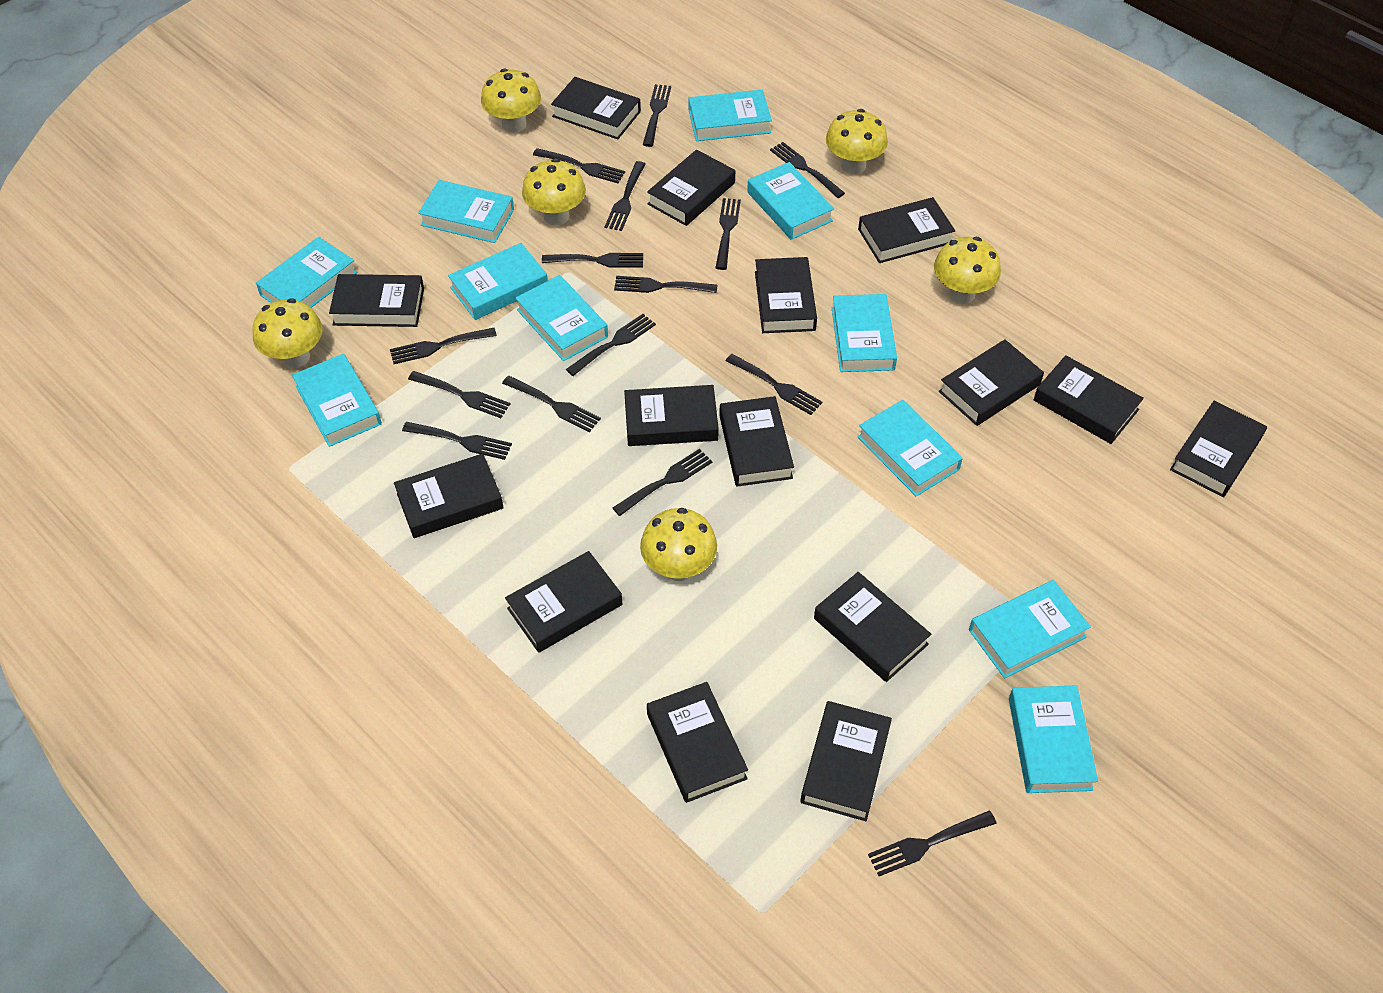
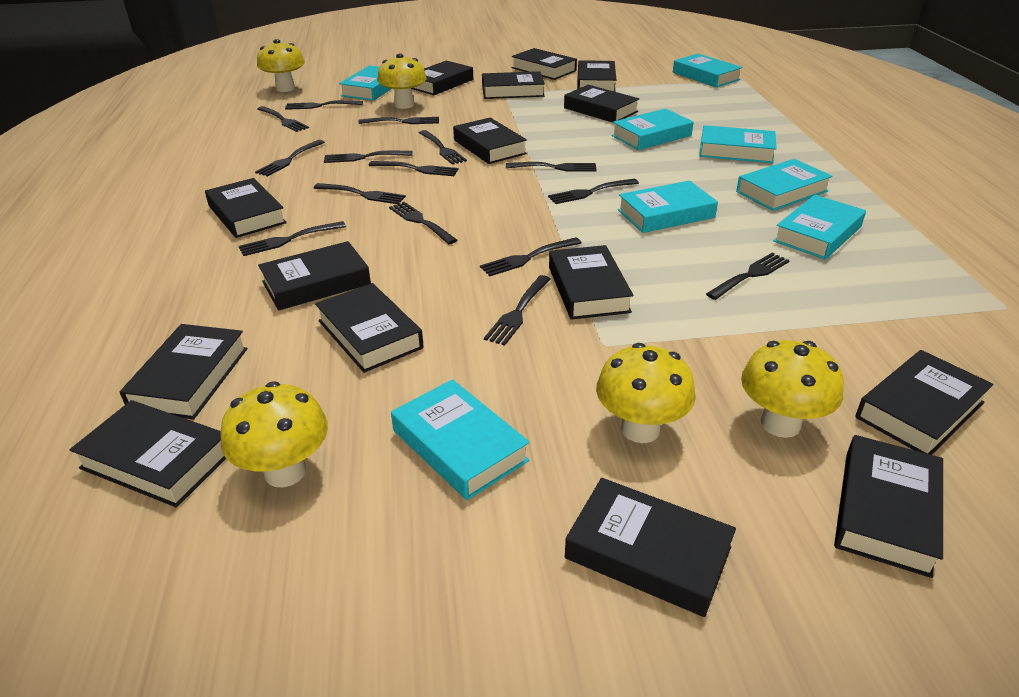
turquoise book: 11 -> 8
yellow mushroom: 6 -> 5

